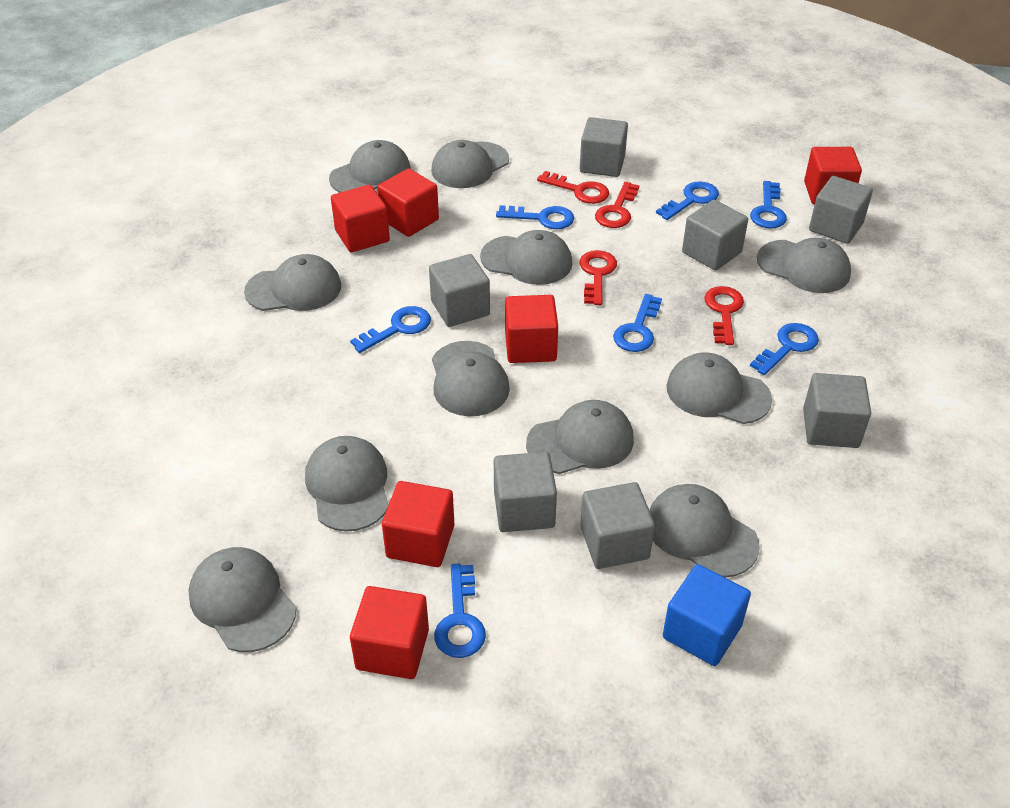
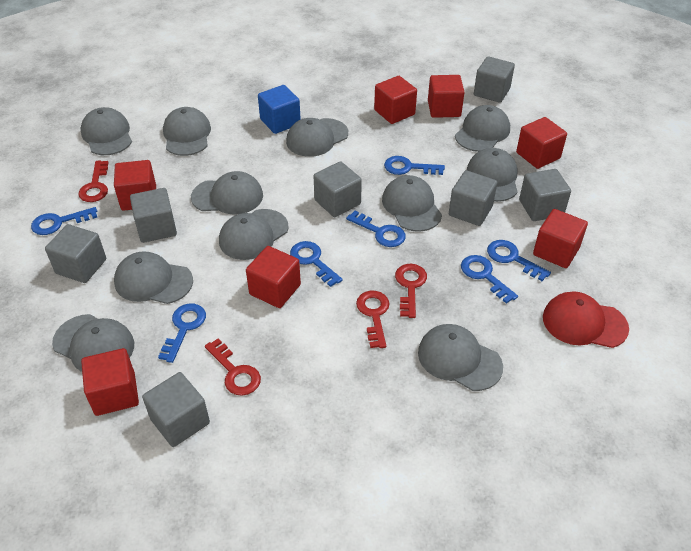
red cap: 0 -> 1
red cube: 6 -> 7

